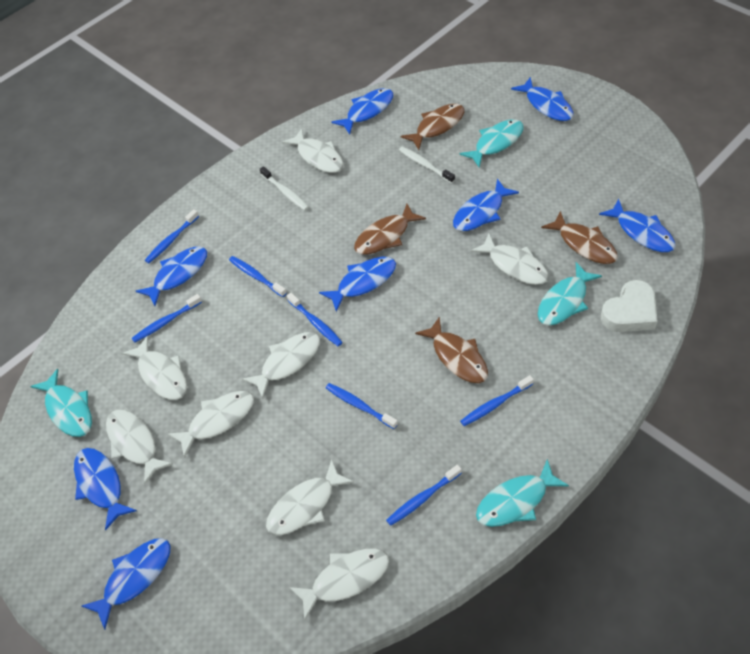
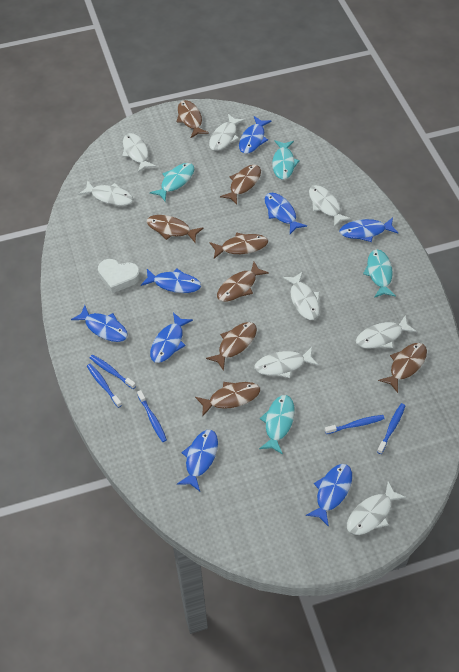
blue toothbrush: 7 -> 5
brown fish: 4 -> 8
white toothbrush: 2 -> 0

